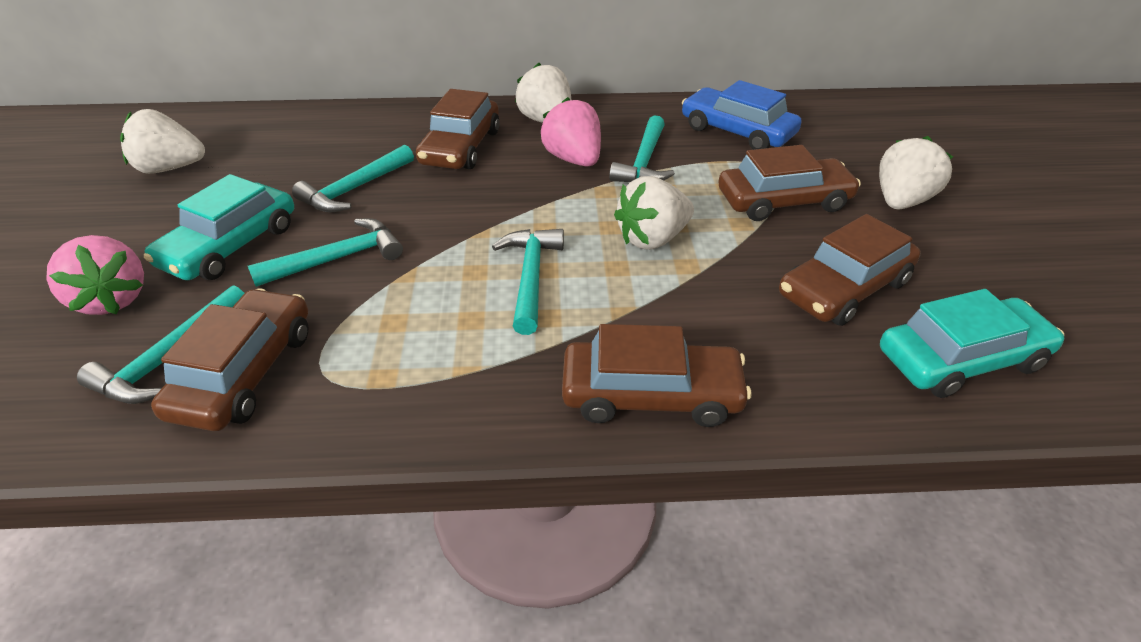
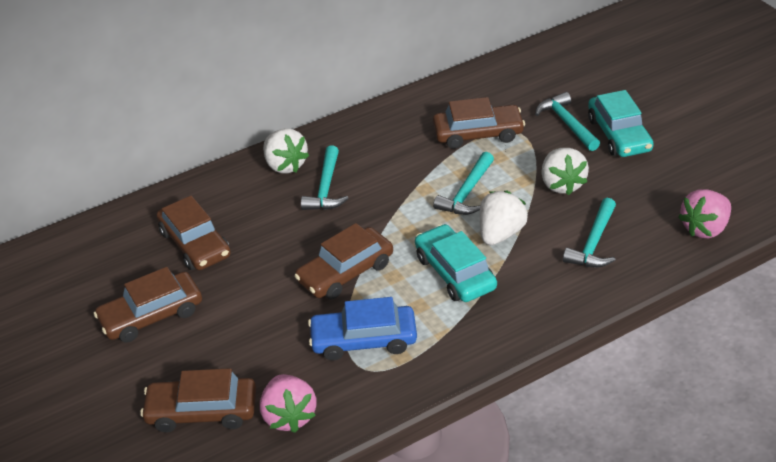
turquoise hammer: 5 -> 4
white strawberry: 4 -> 3

